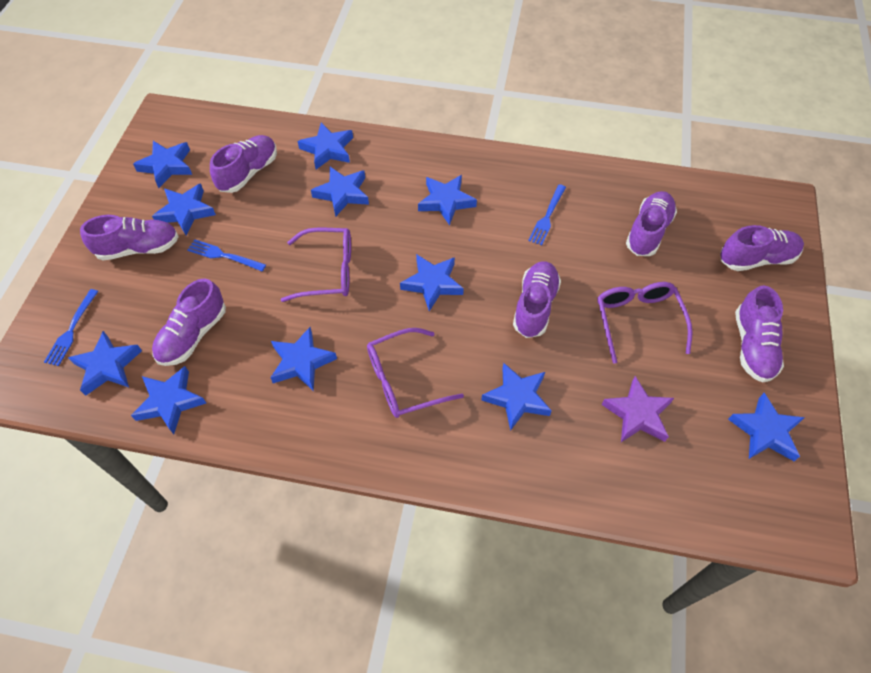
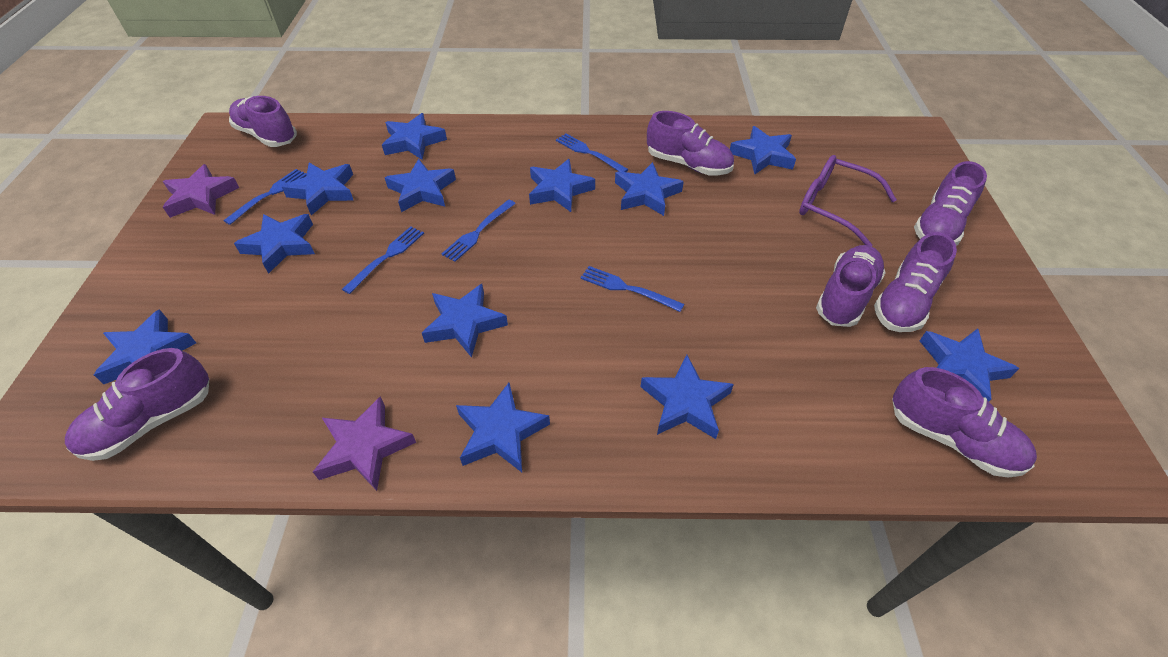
blue fork: 3 -> 5
blue star: 11 -> 12
purple glasses: 3 -> 1
purple star: 1 -> 2

